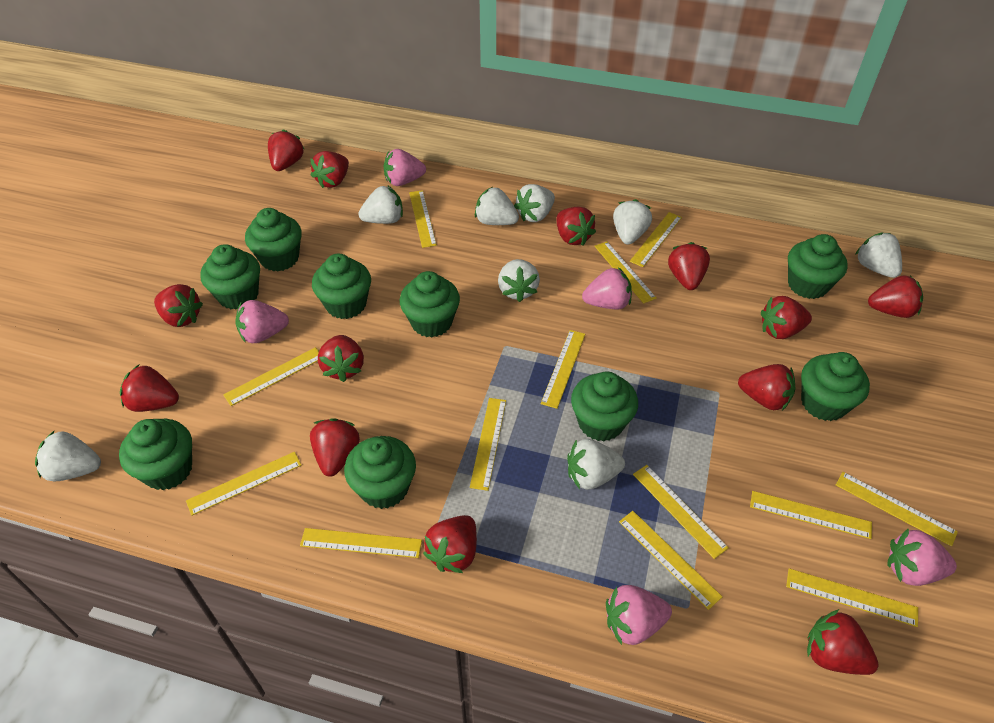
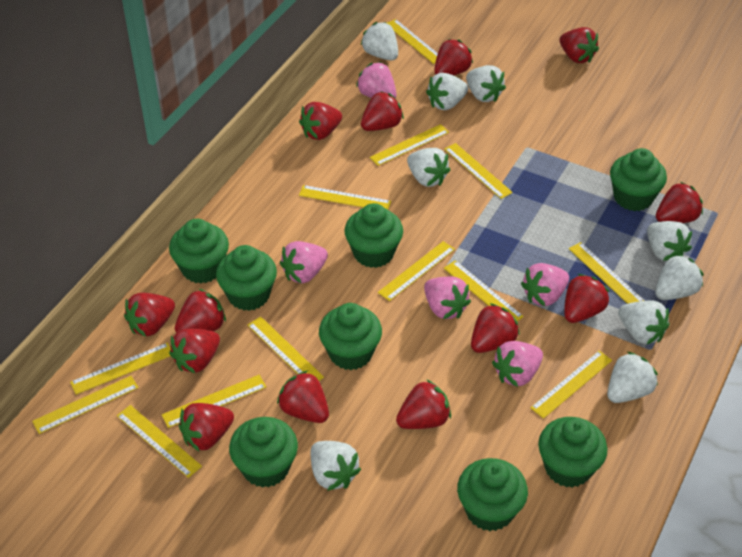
green cupcake: 9 -> 8
white strawberry: 8 -> 9

